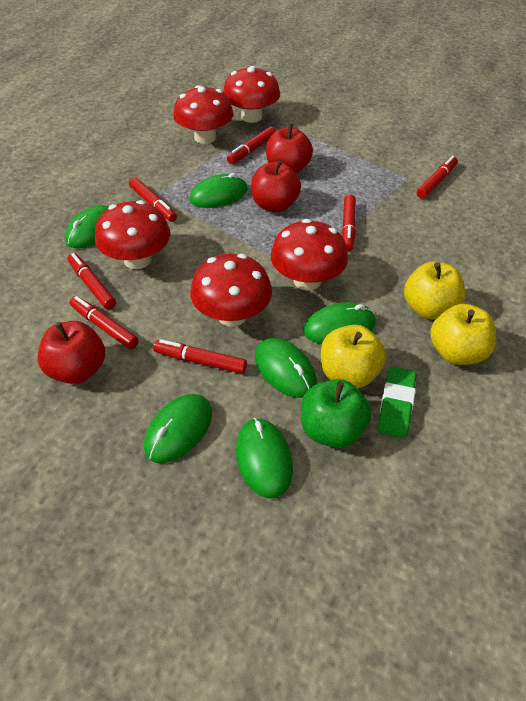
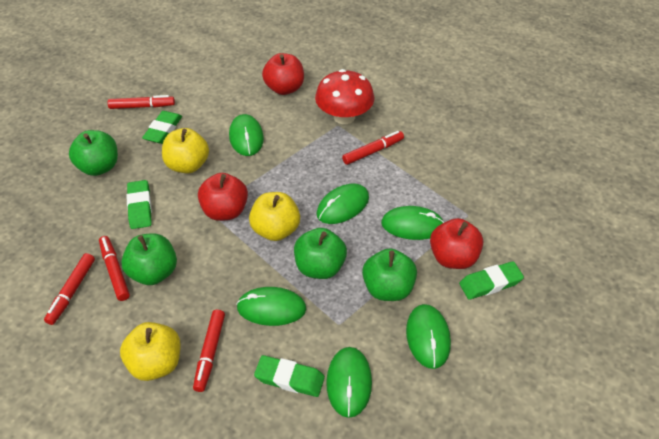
green apple: 1 -> 4
green eraser: 1 -> 4
red marker: 7 -> 5
red mushroom: 5 -> 1

